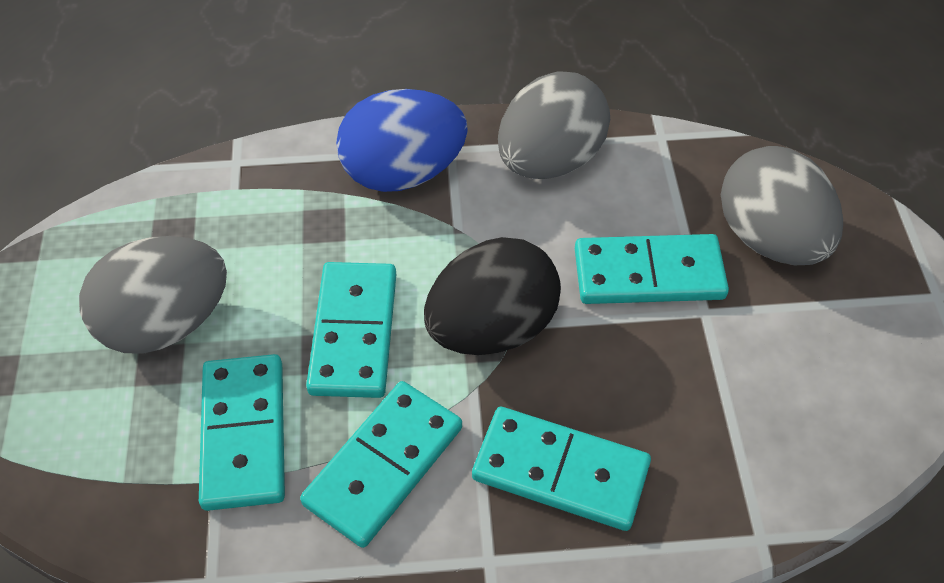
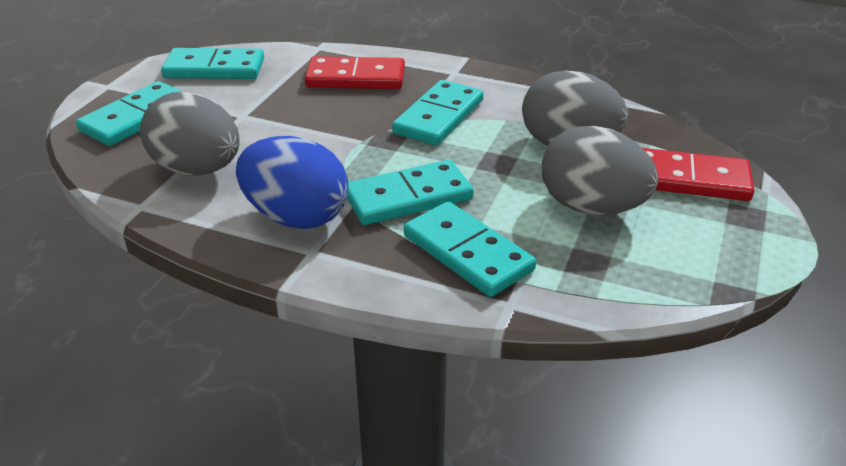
black egg: 1 -> 0
red domino: 0 -> 2

